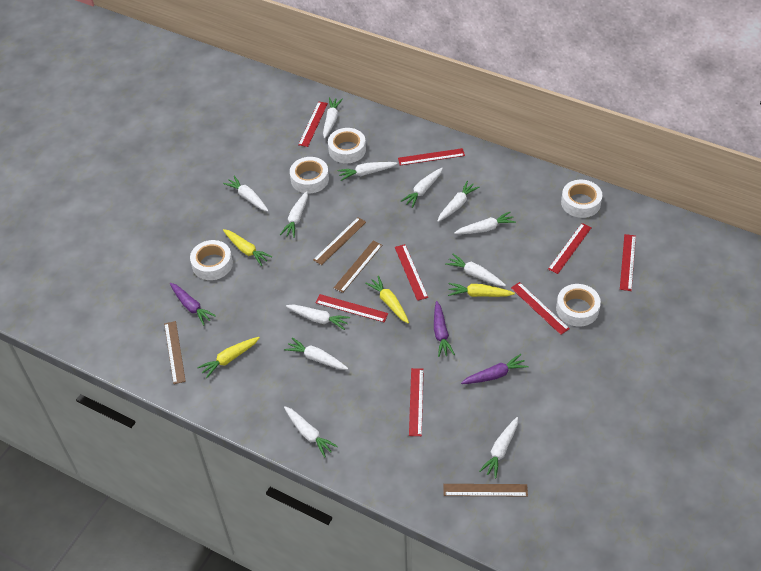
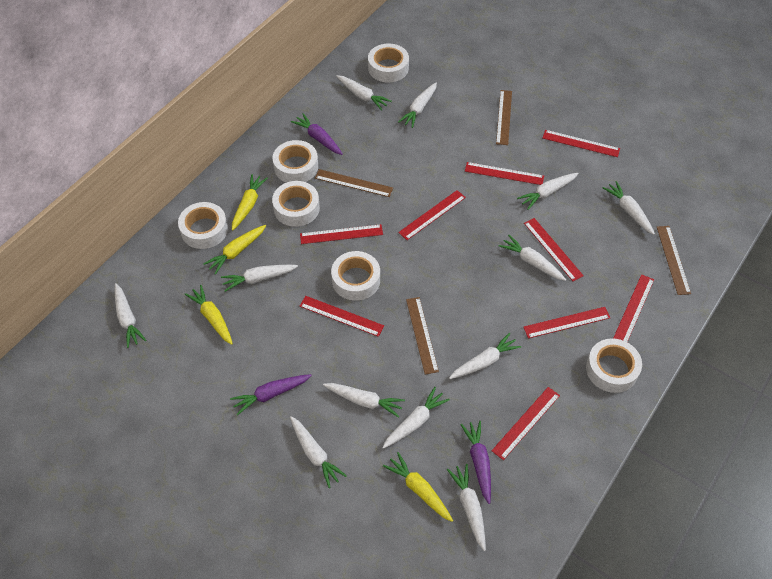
red ruler: 8 -> 9
white tape: 5 -> 6

